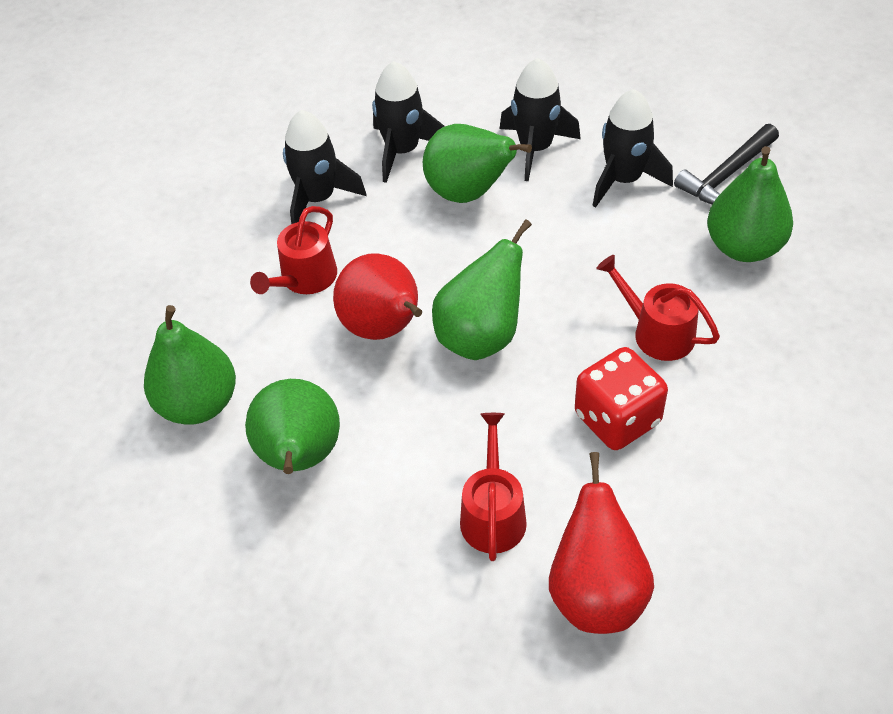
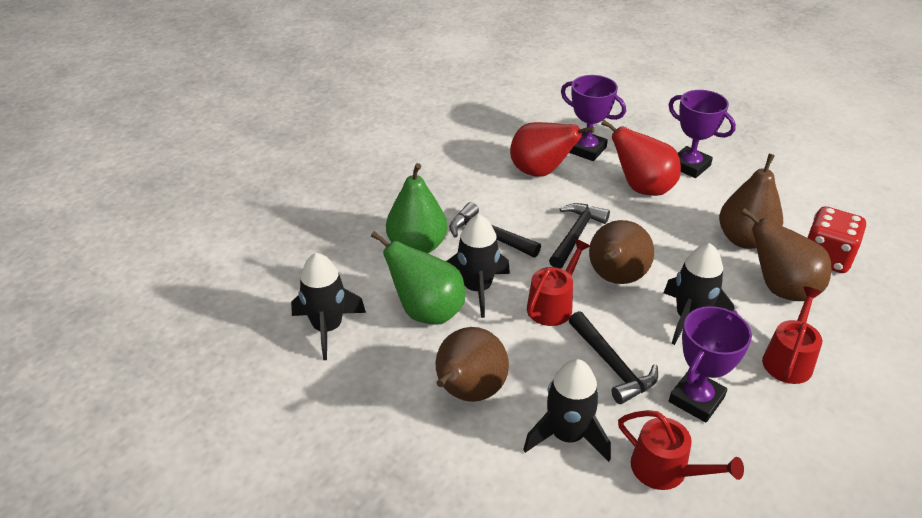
black hammer: 1 -> 3
brown pear: 0 -> 4
green pear: 5 -> 2
purple trophy: 0 -> 3

